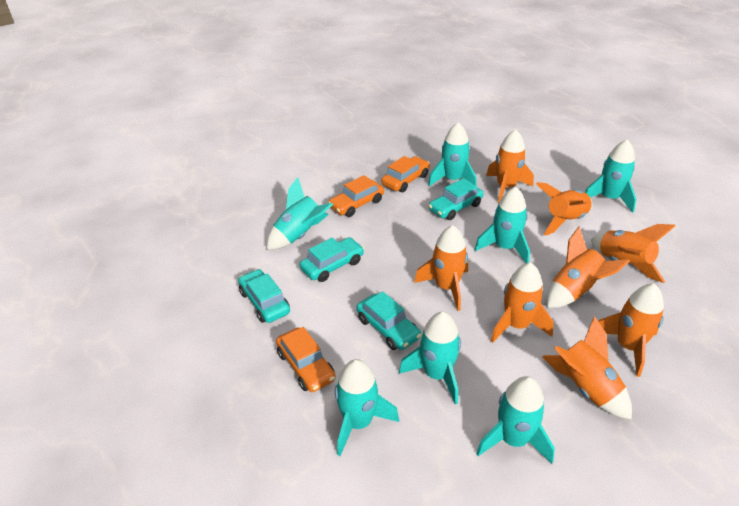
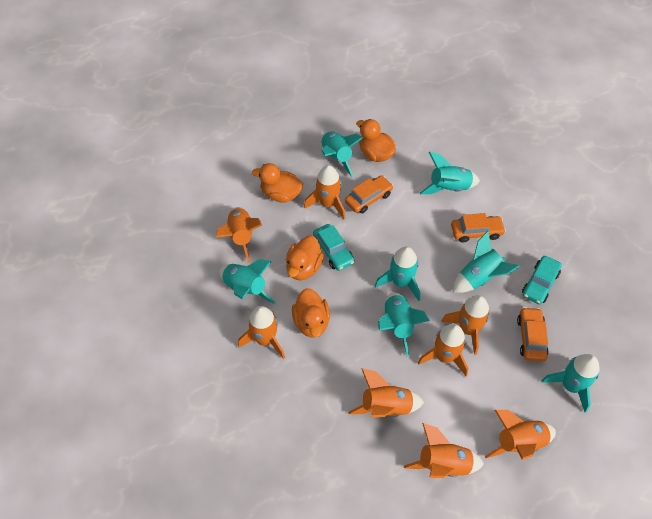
orange duck: 0 -> 4
turquoise car: 4 -> 2

